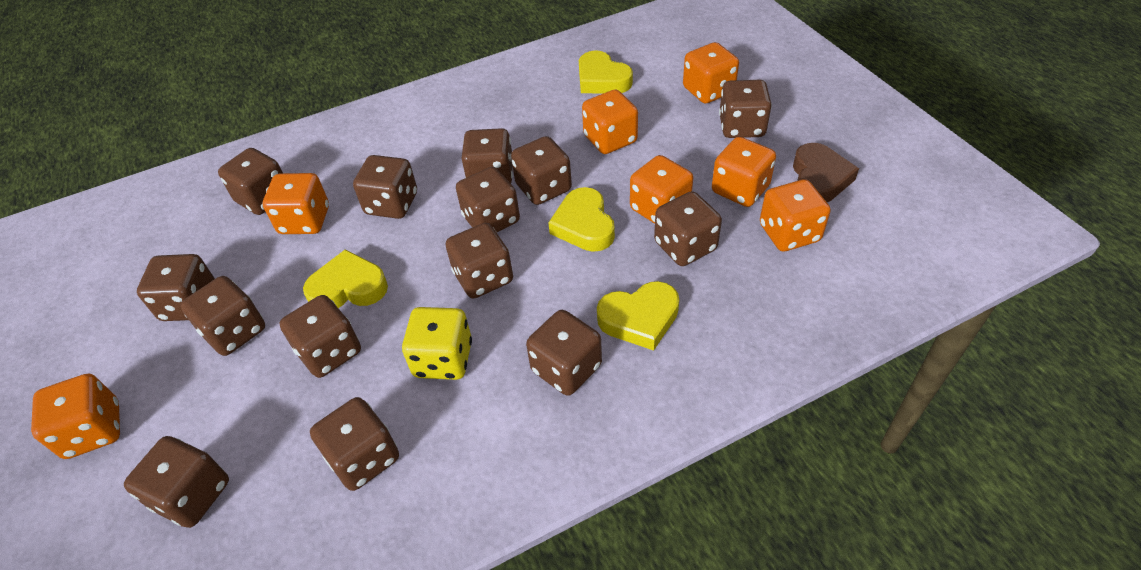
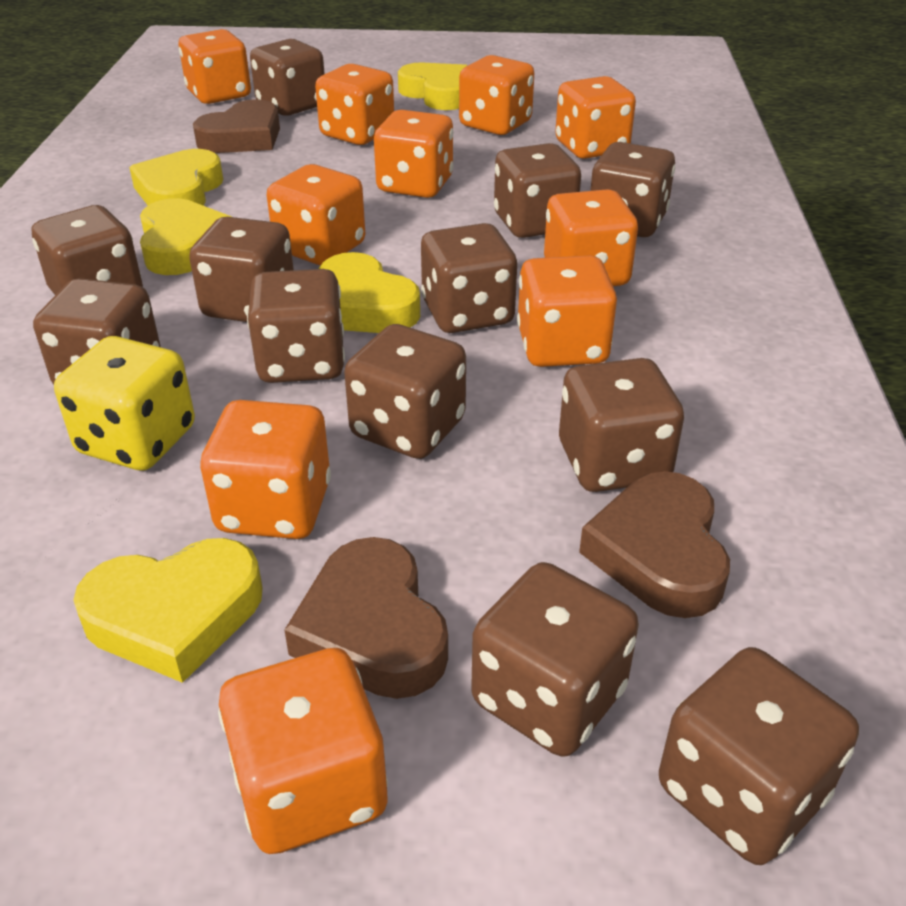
brown dice: 14 -> 12
brown heart: 1 -> 3
orange dice: 7 -> 10
yellow heart: 4 -> 5

